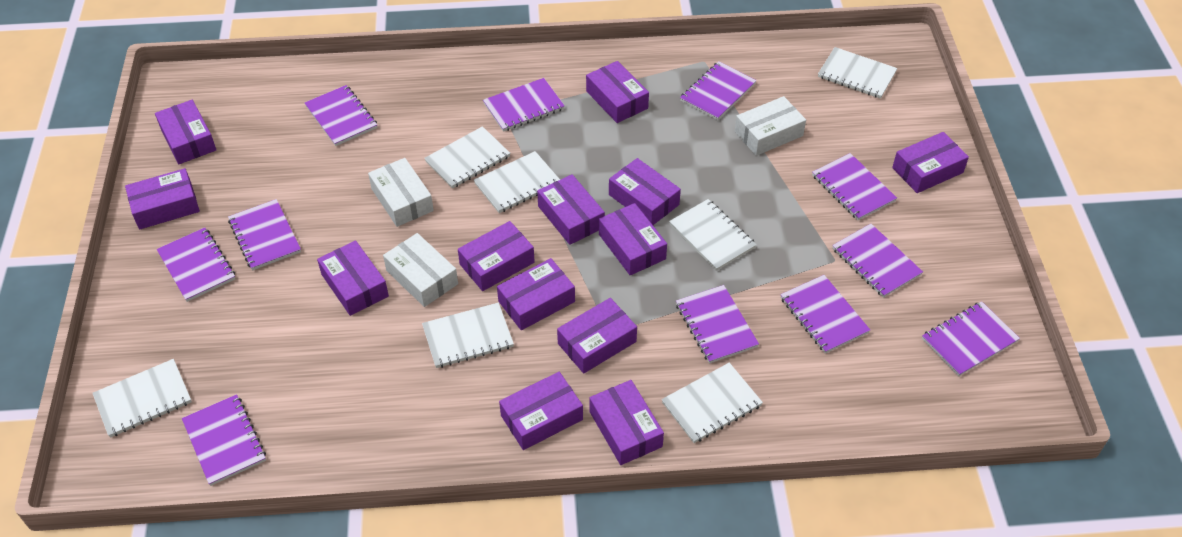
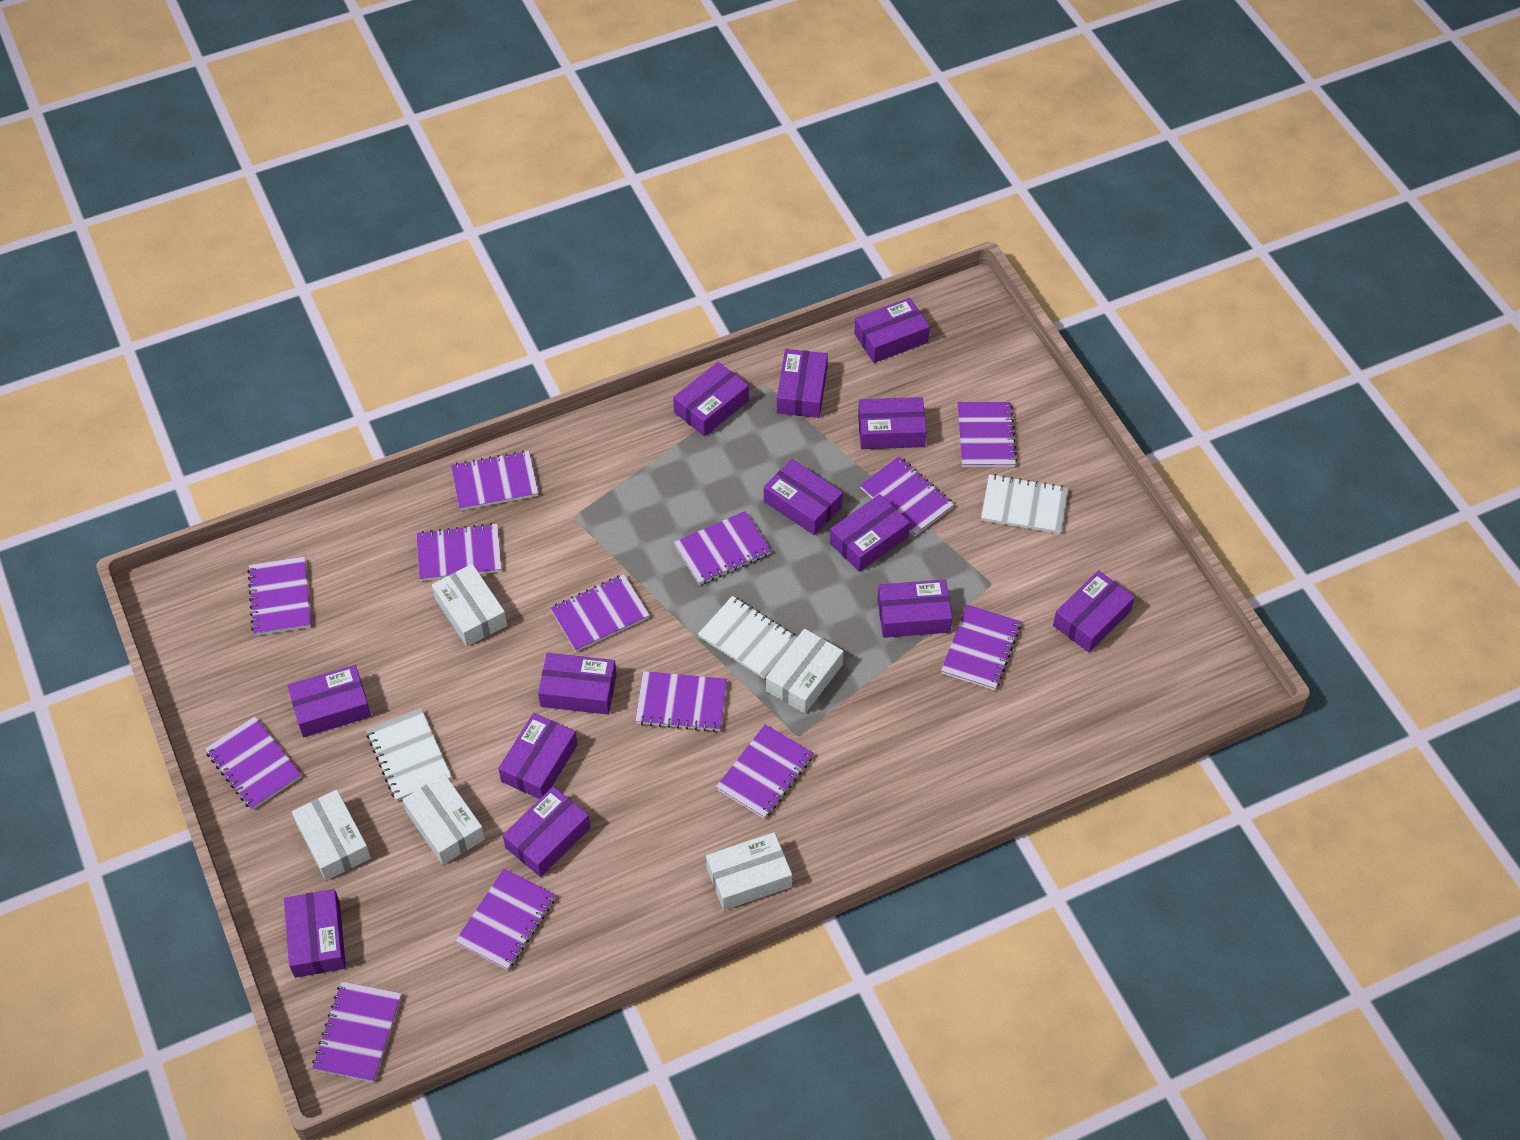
purple notebook: 11 -> 13
white box: 3 -> 5
white notebook: 7 -> 3

